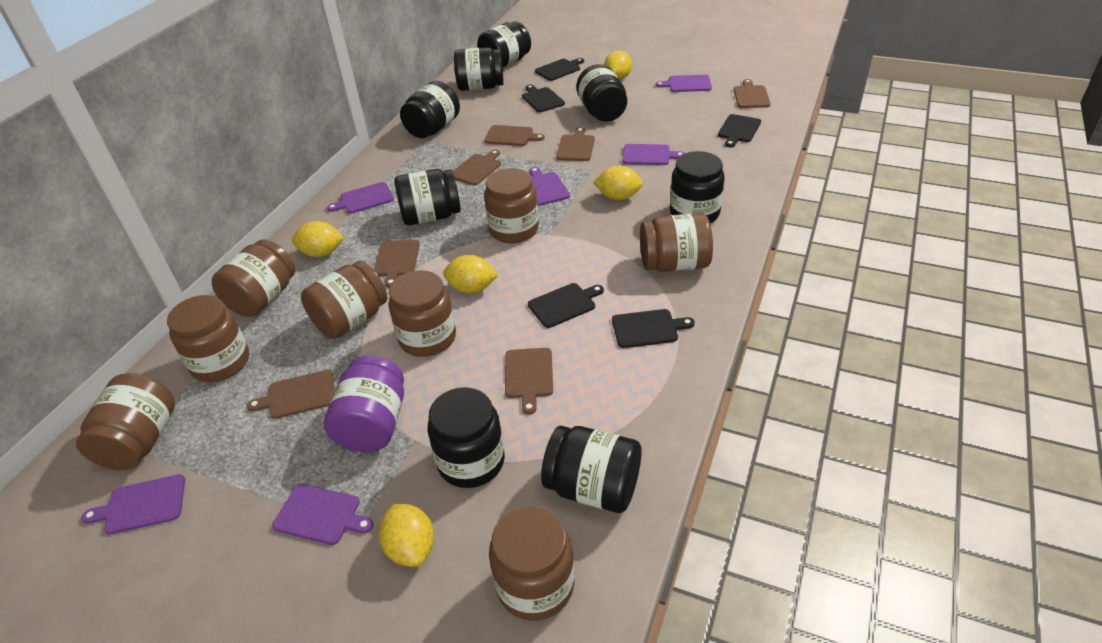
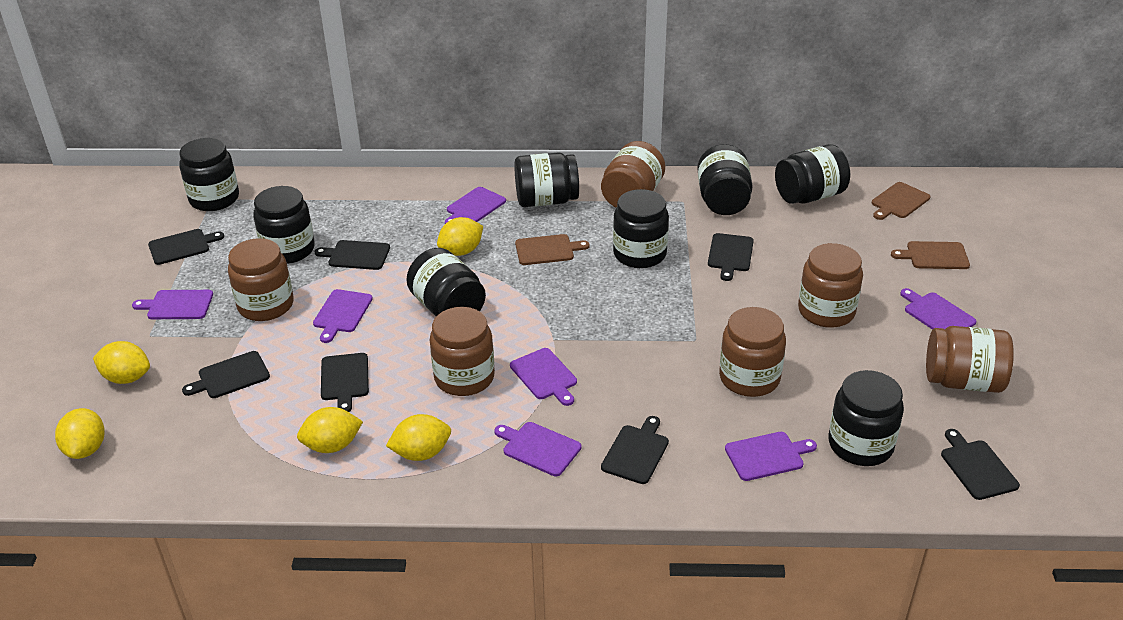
black cutting board: 5 -> 7
brown cutting board: 7 -> 3
brown jar: 8 -> 6
purple cutting board: 6 -> 7
purple jar: 1 -> 0

